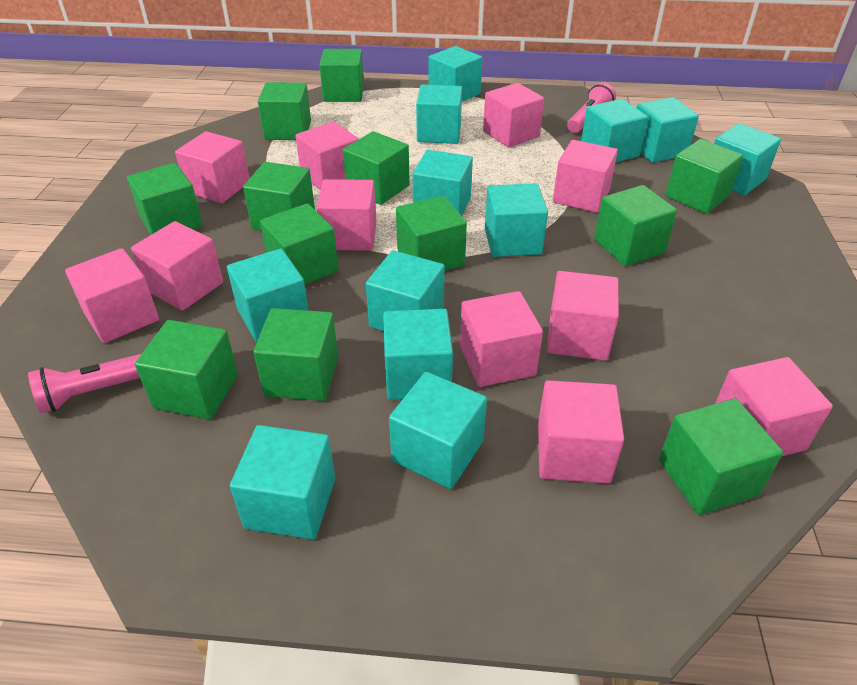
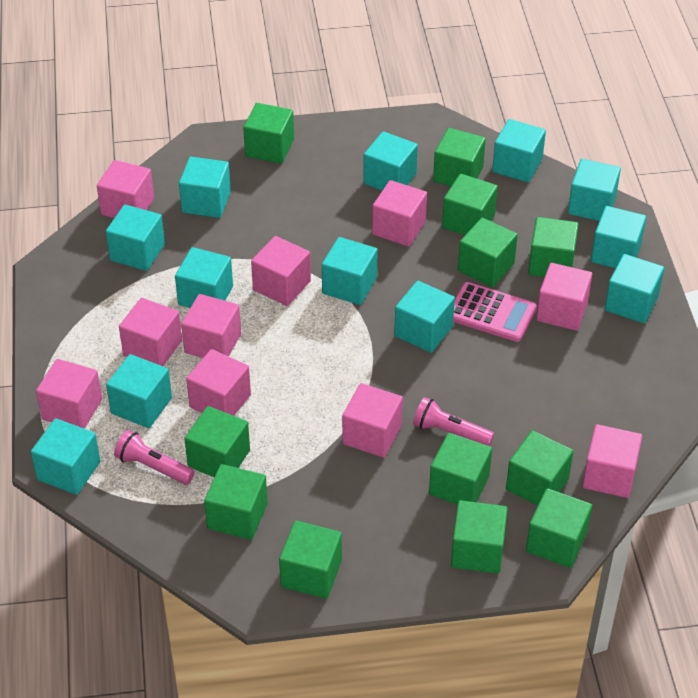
pink calculator: 0 -> 1
pink cube: 11 -> 10

